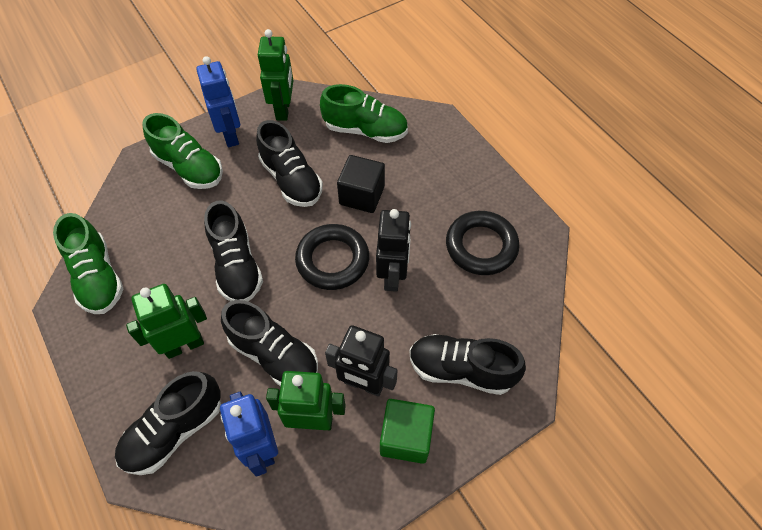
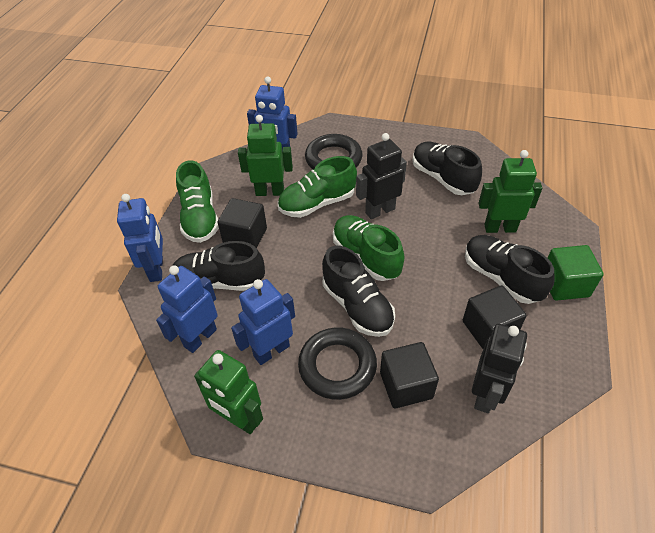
black cube: 1 -> 3
black shoe: 5 -> 4
blue robot: 2 -> 4

